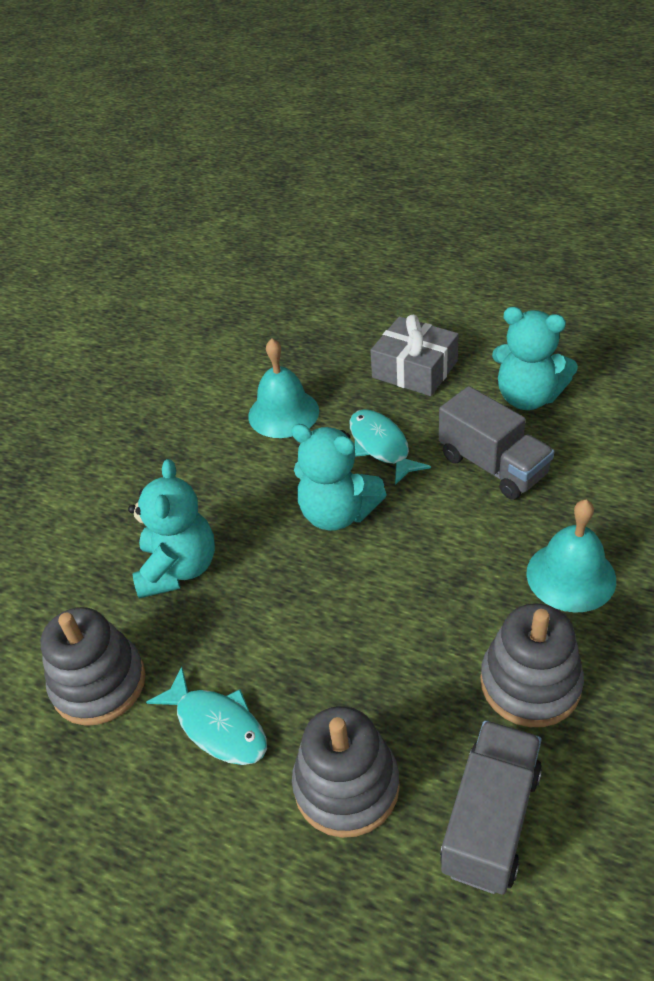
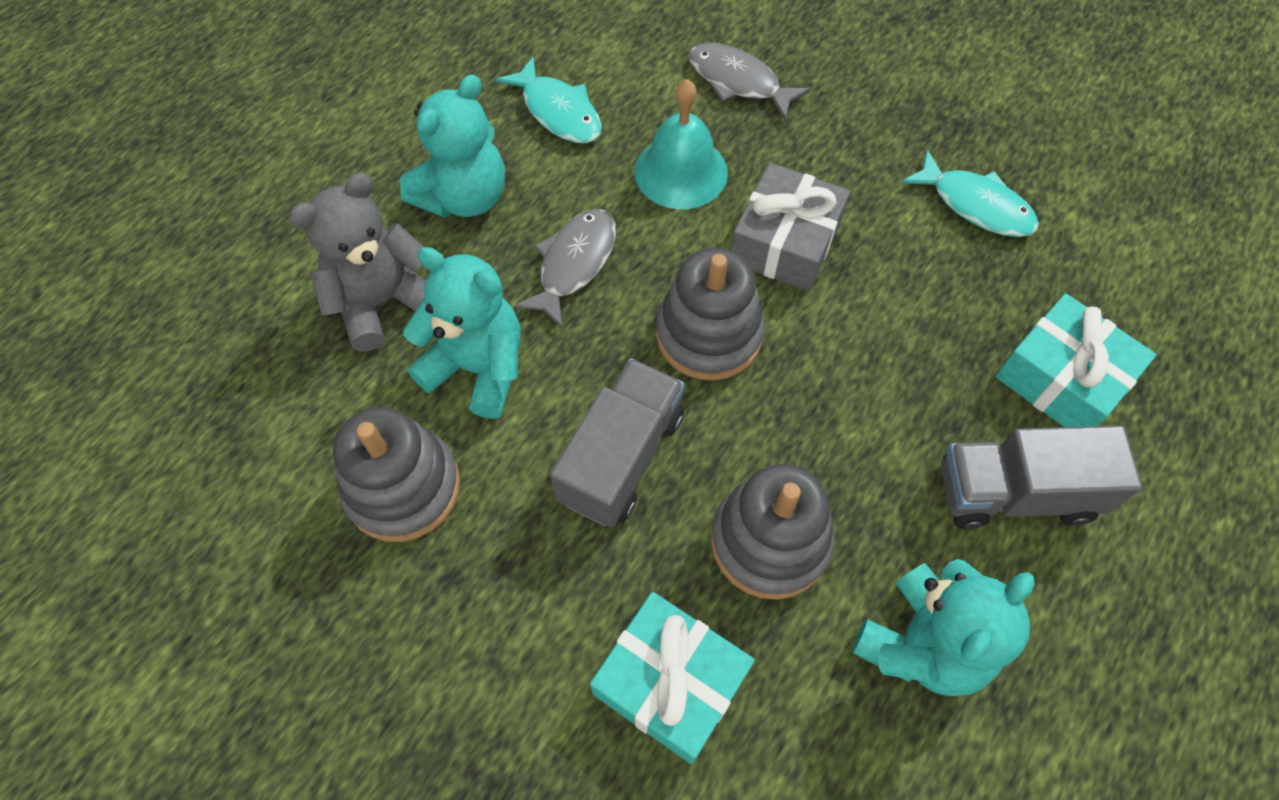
grey fish: 0 -> 2
grey teddy bear: 0 -> 1
turquoise bell: 2 -> 1
turquoise gift: 0 -> 2

